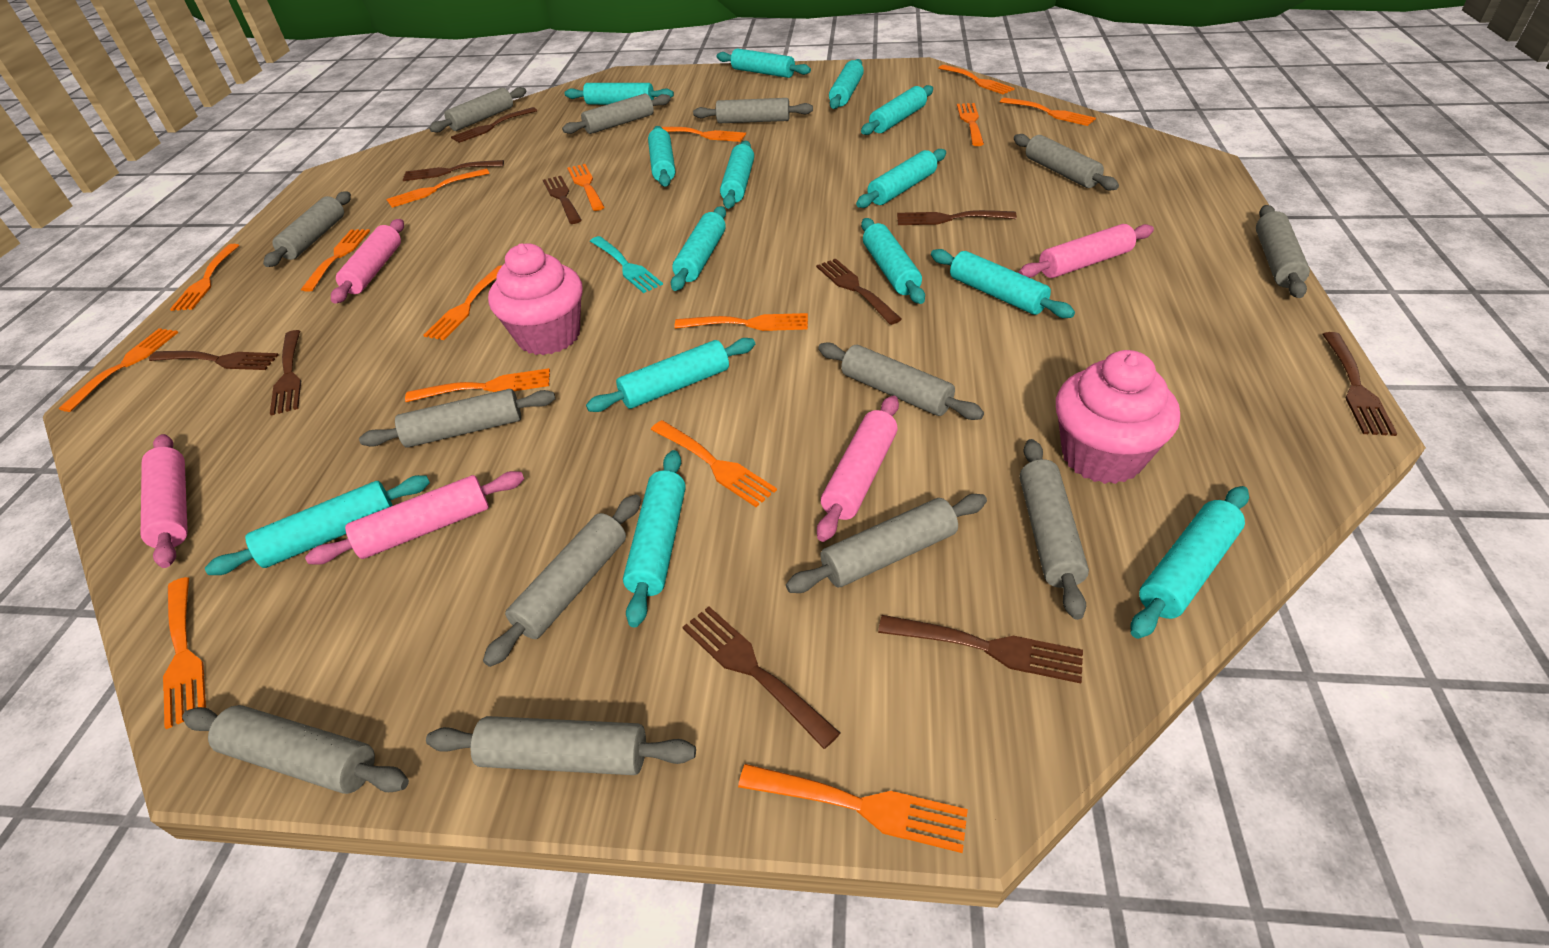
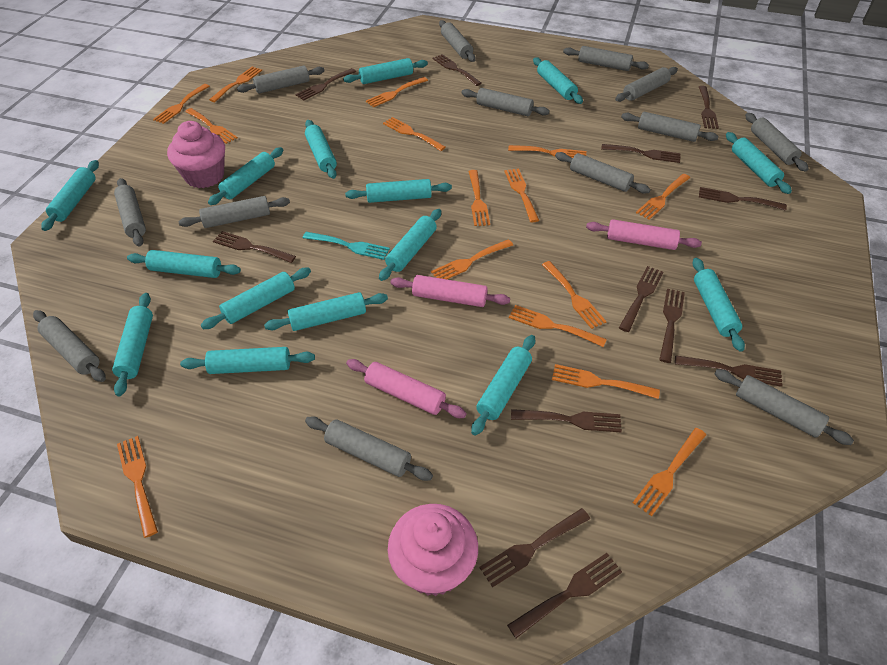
brown fork: 10 -> 12
pink rolling pin: 5 -> 3
turquoise rolling pin: 14 -> 15

